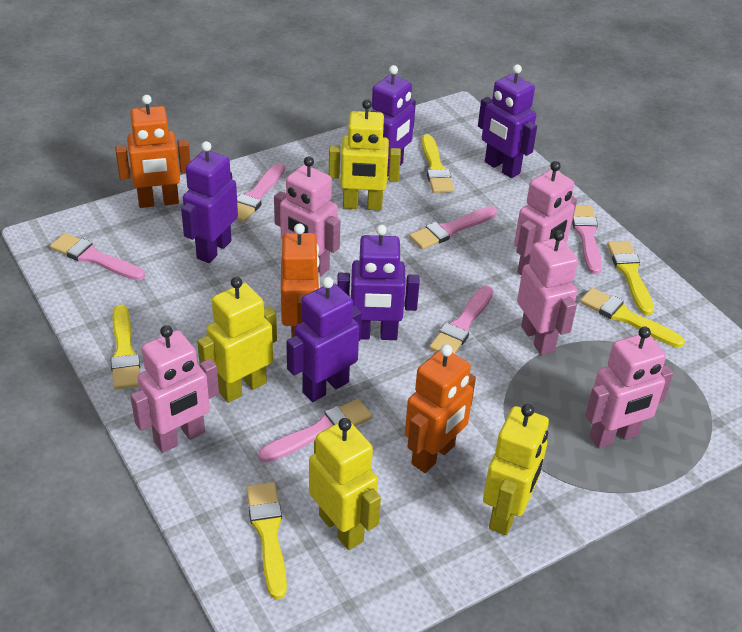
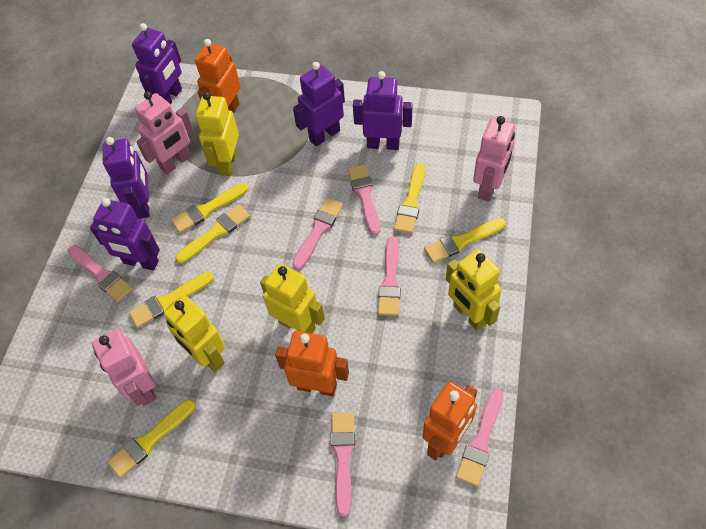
pink robot: 5 -> 3
yellow brush: 5 -> 6

